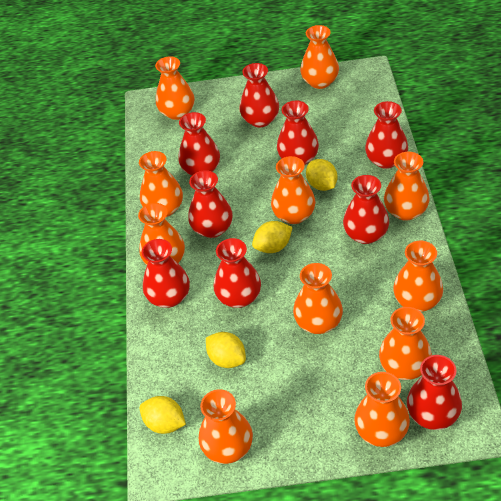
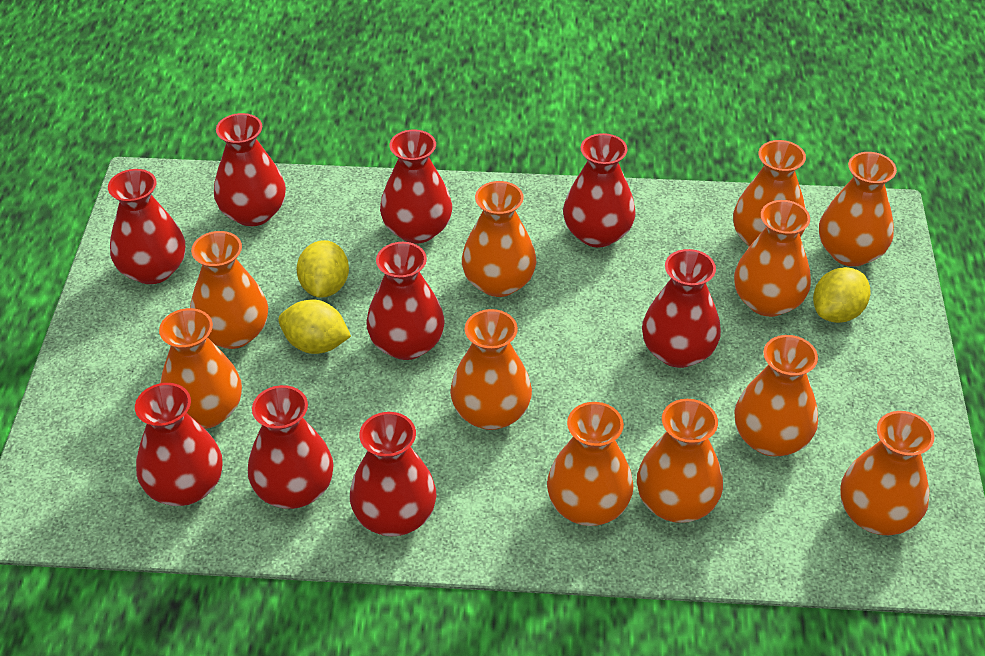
yellow lemon: 4 -> 3

